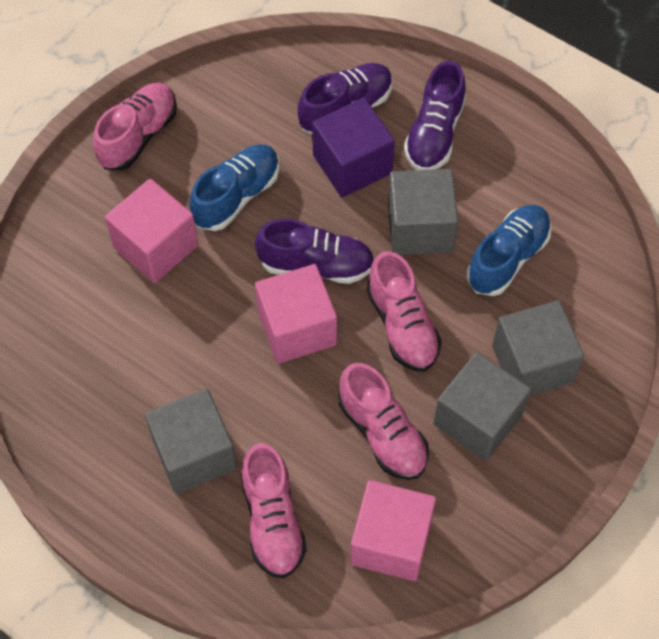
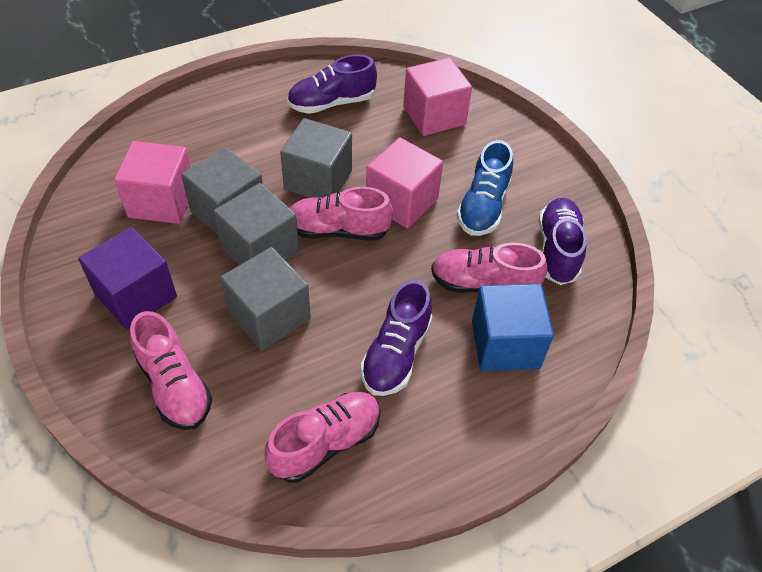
blue cube: 0 -> 1
blue shoe: 2 -> 1

